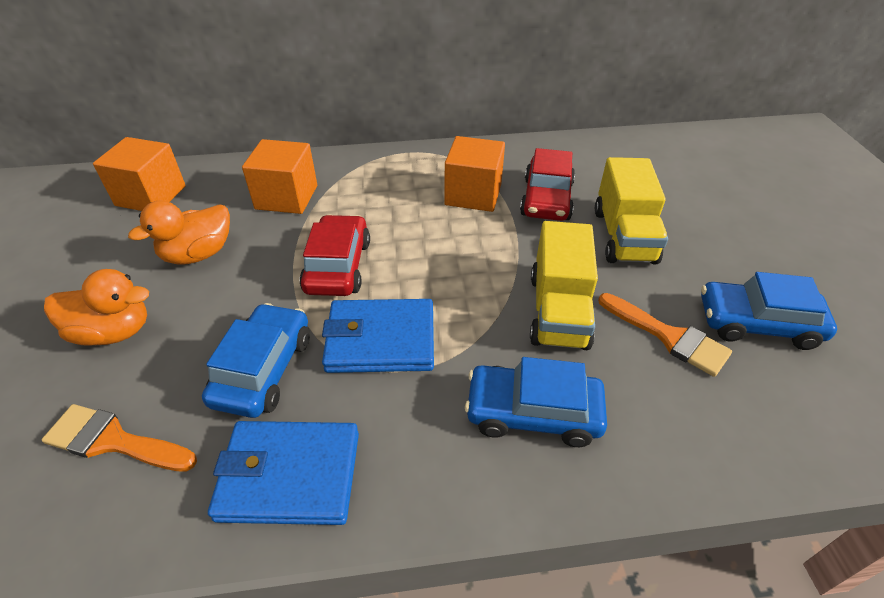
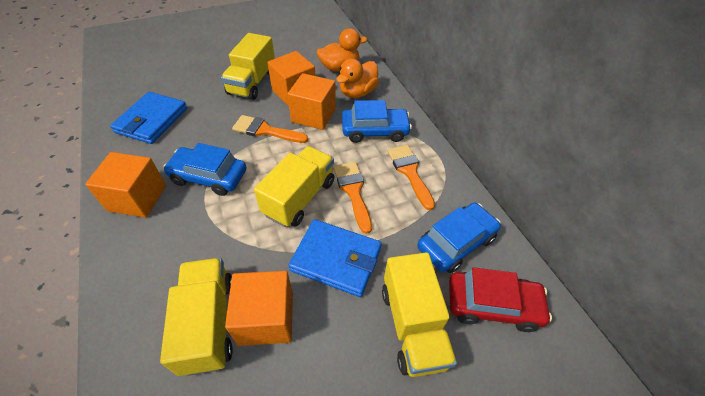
orange brush: 2 -> 3
orange cube: 3 -> 4
red car: 2 -> 1
yellow truck: 2 -> 4

